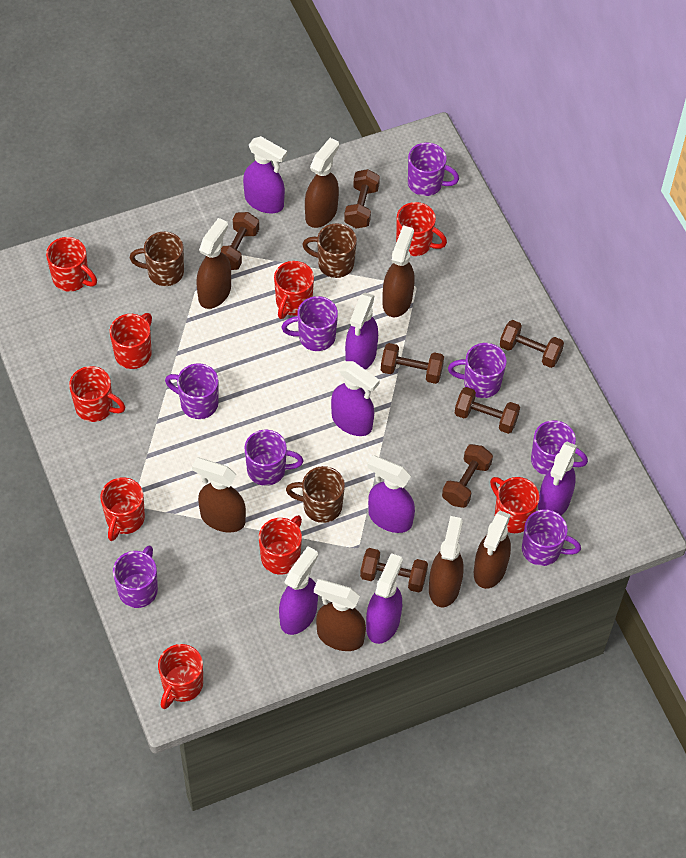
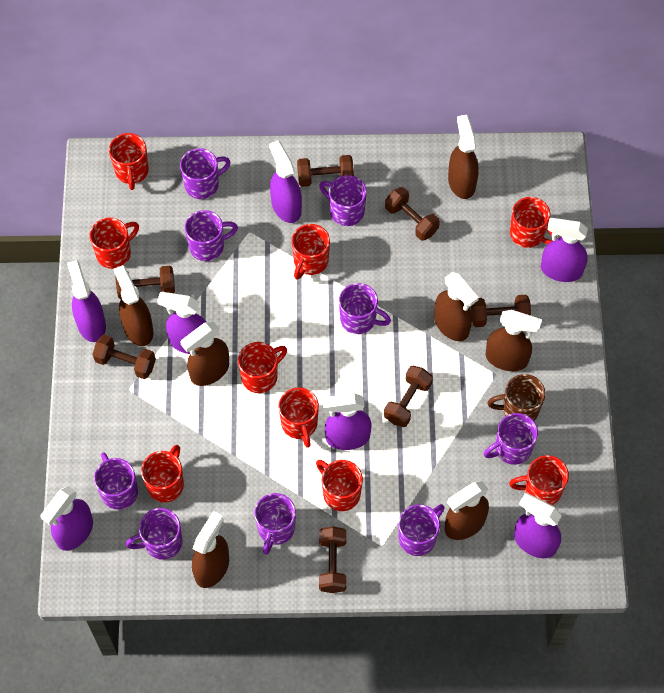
brown mug: 3 -> 1
purple mug: 8 -> 9

